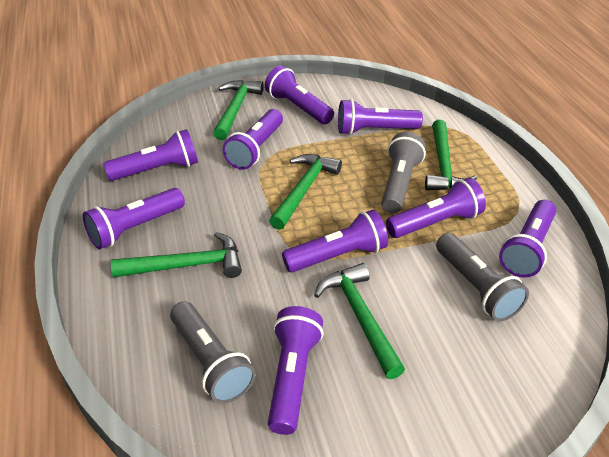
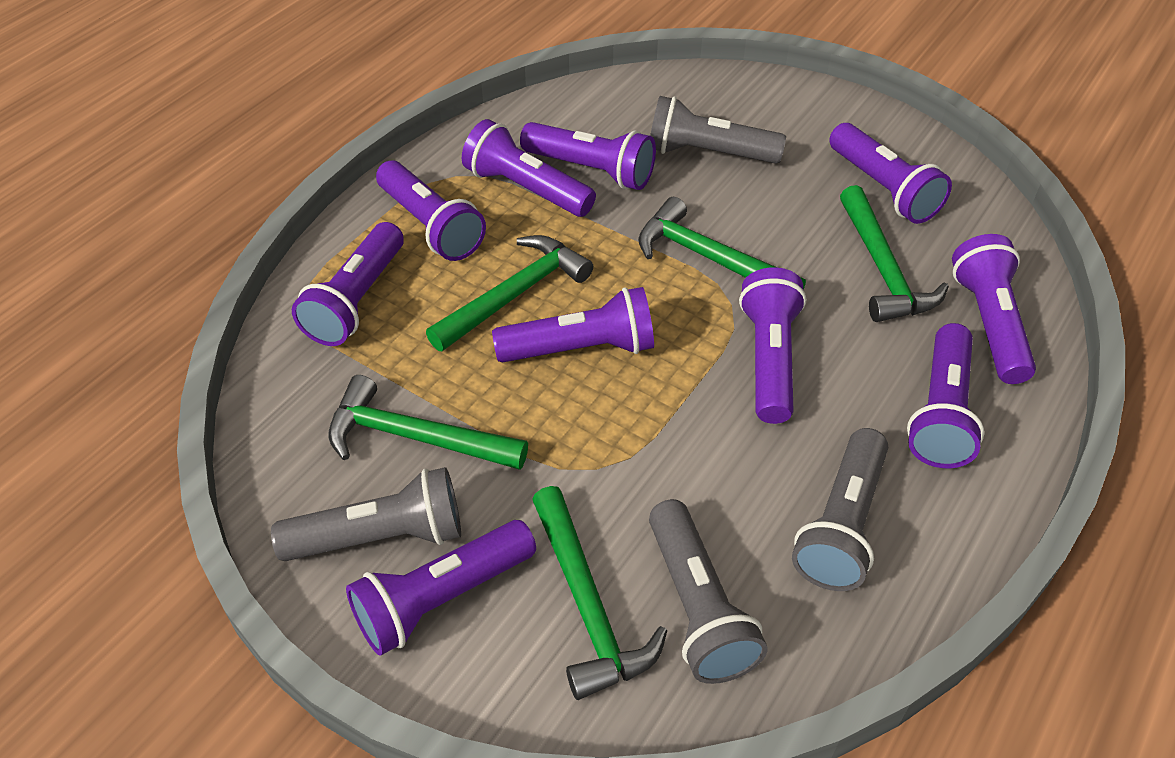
grey flashlight: 3 -> 4
purple flashlight: 9 -> 10

